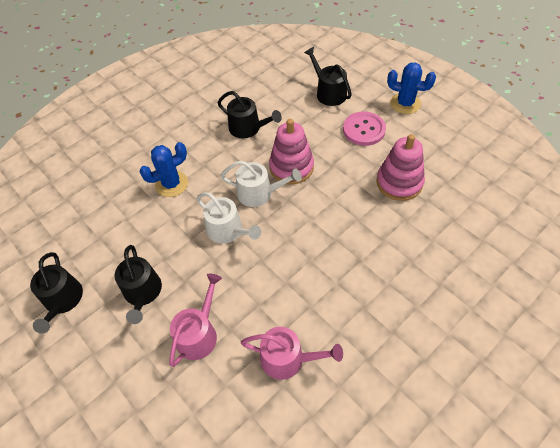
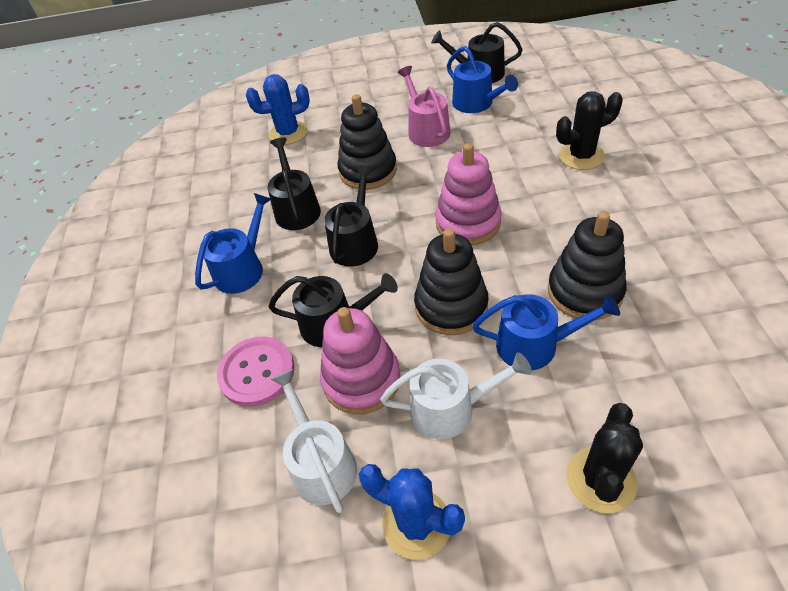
black cactus: 0 -> 2
black stacking toy: 0 -> 3
blue watering can: 0 -> 3
pink watering can: 2 -> 1

